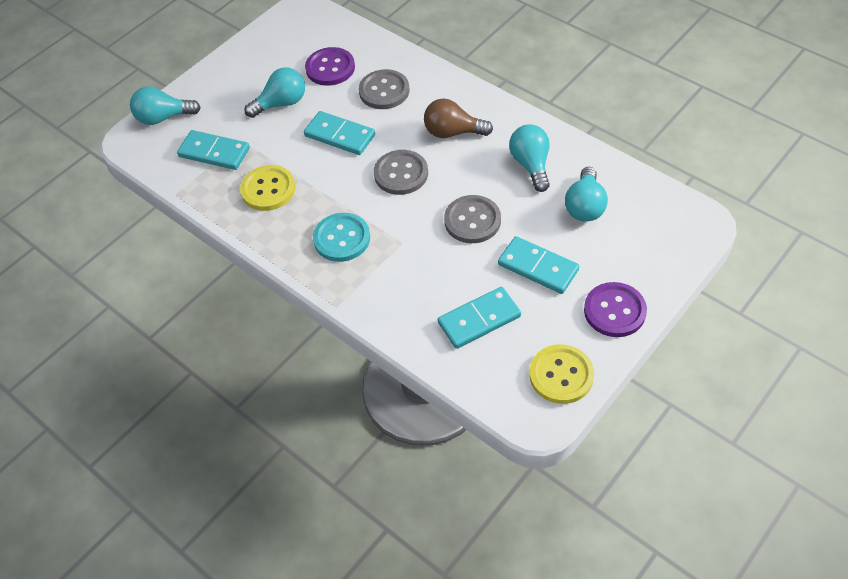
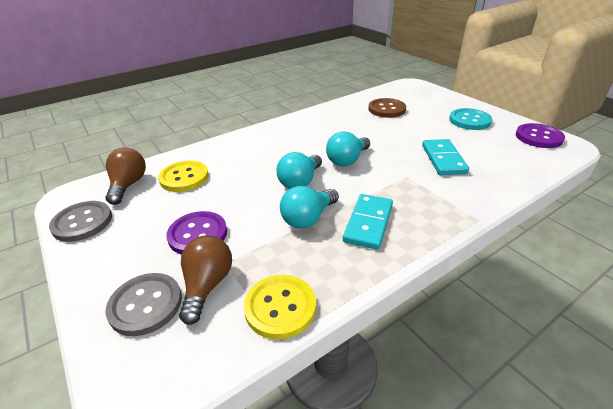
brown button: 0 -> 1
brown light bulb: 1 -> 2
grey button: 3 -> 2
turquoise domino: 4 -> 2
turquoise light bulb: 4 -> 3

